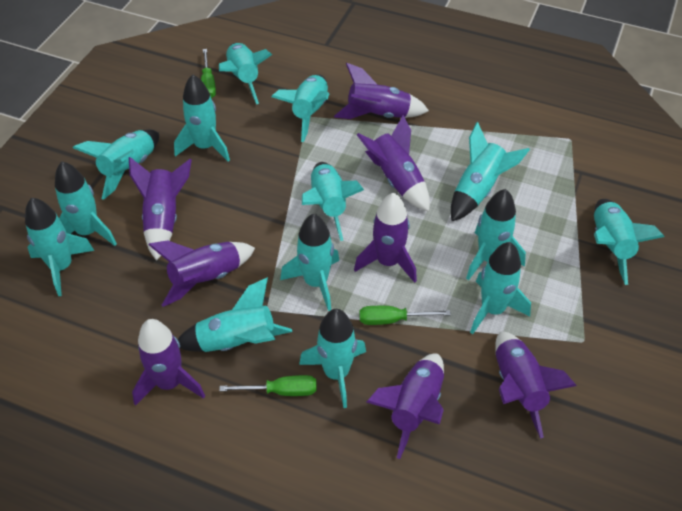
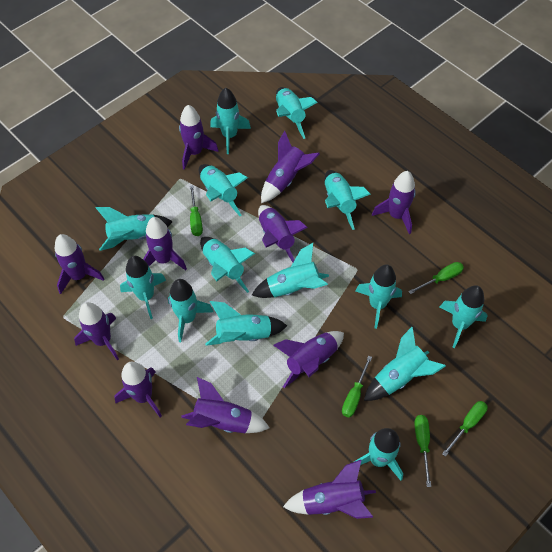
green screwdriver: 3 -> 5
purple rocket: 8 -> 11

